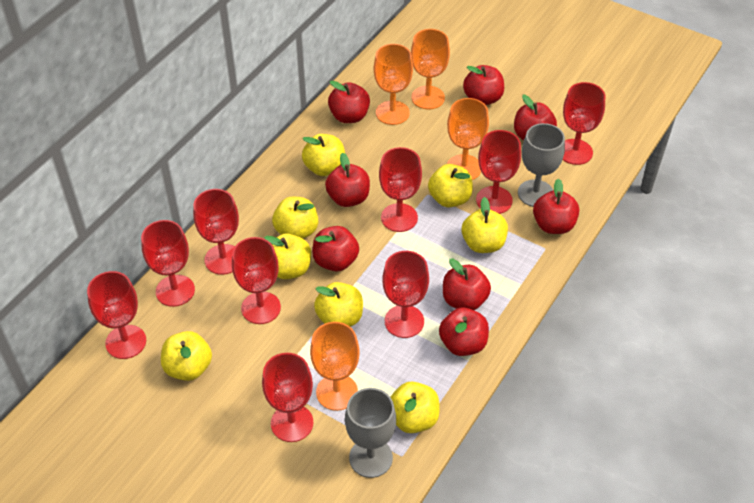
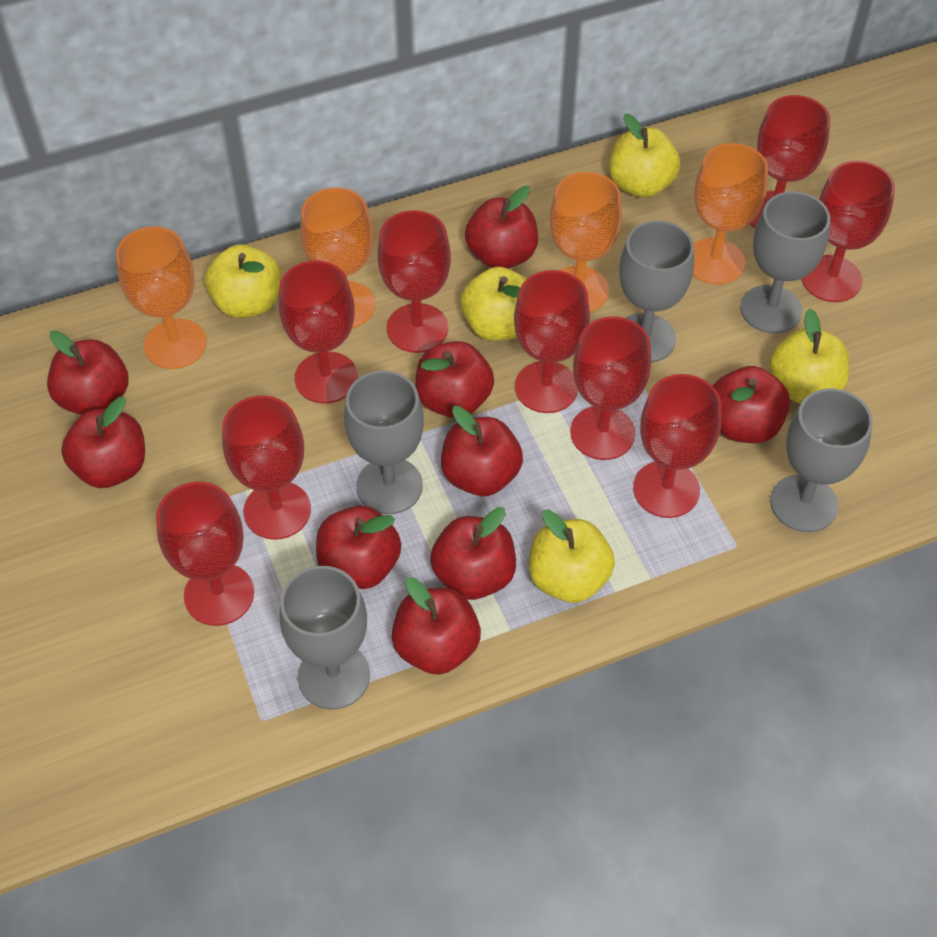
grey goblet: 2 -> 5
red apple: 8 -> 9
yellow apple: 8 -> 5

